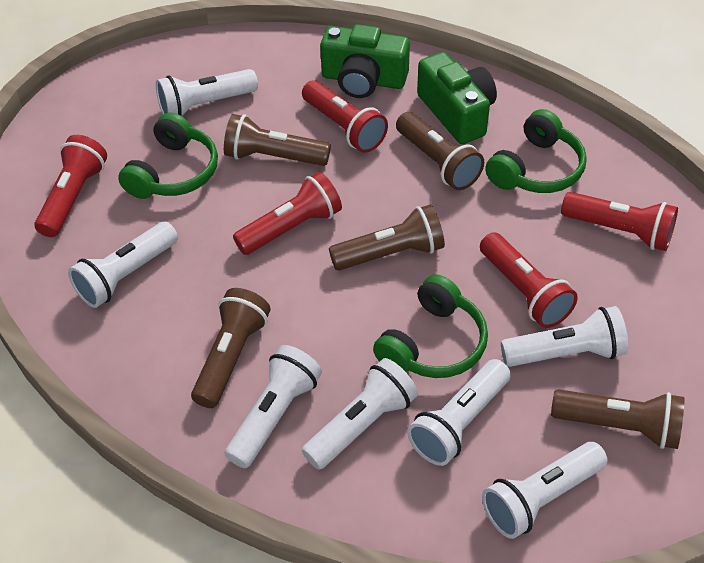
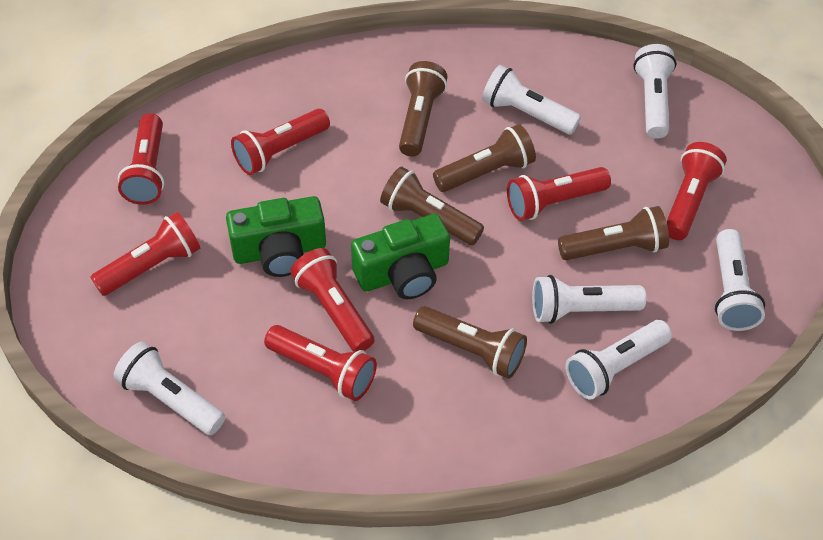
green headphones: 3 -> 0
red flashlight: 5 -> 7
white flashlight: 7 -> 6

